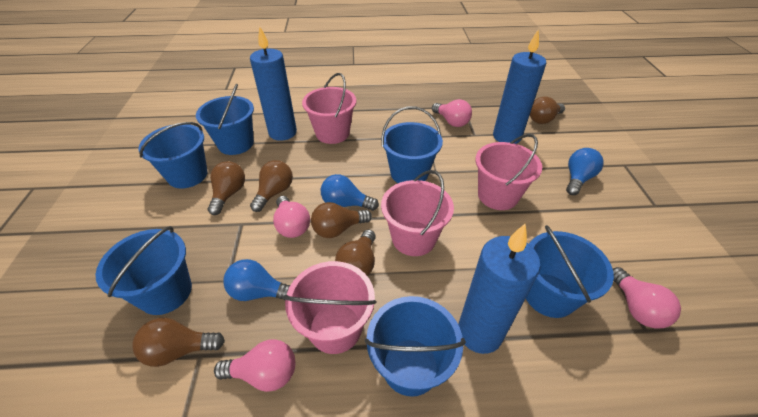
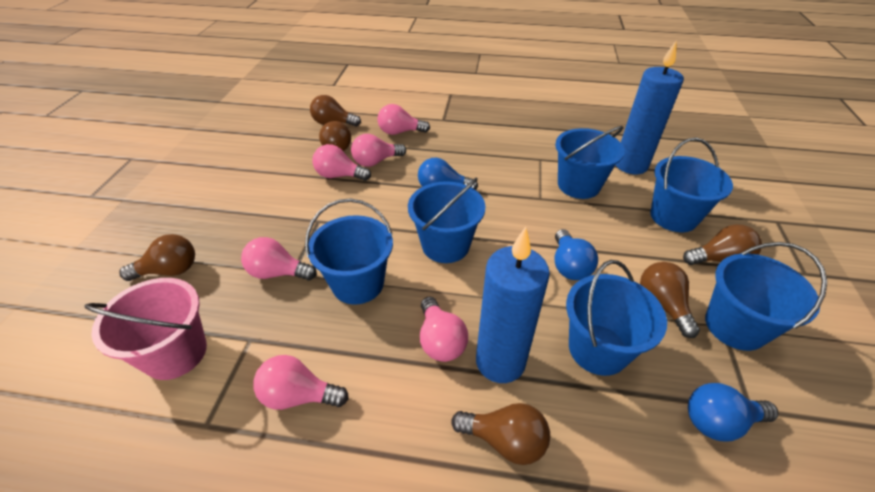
blue candle: 3 -> 2
pink bucket: 4 -> 1
pink light bulb: 4 -> 6

